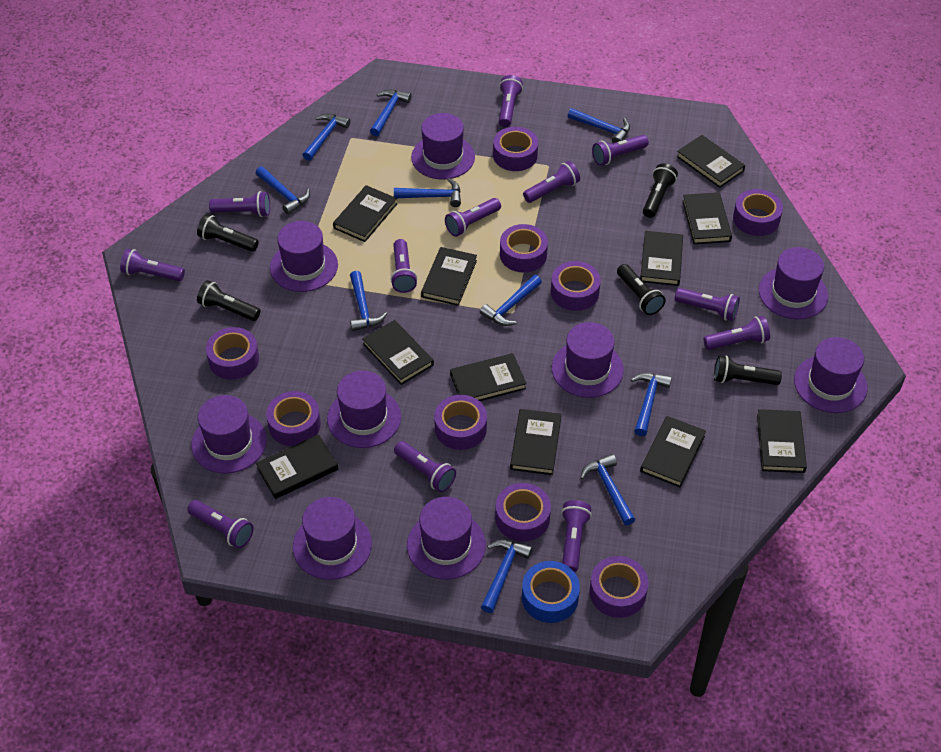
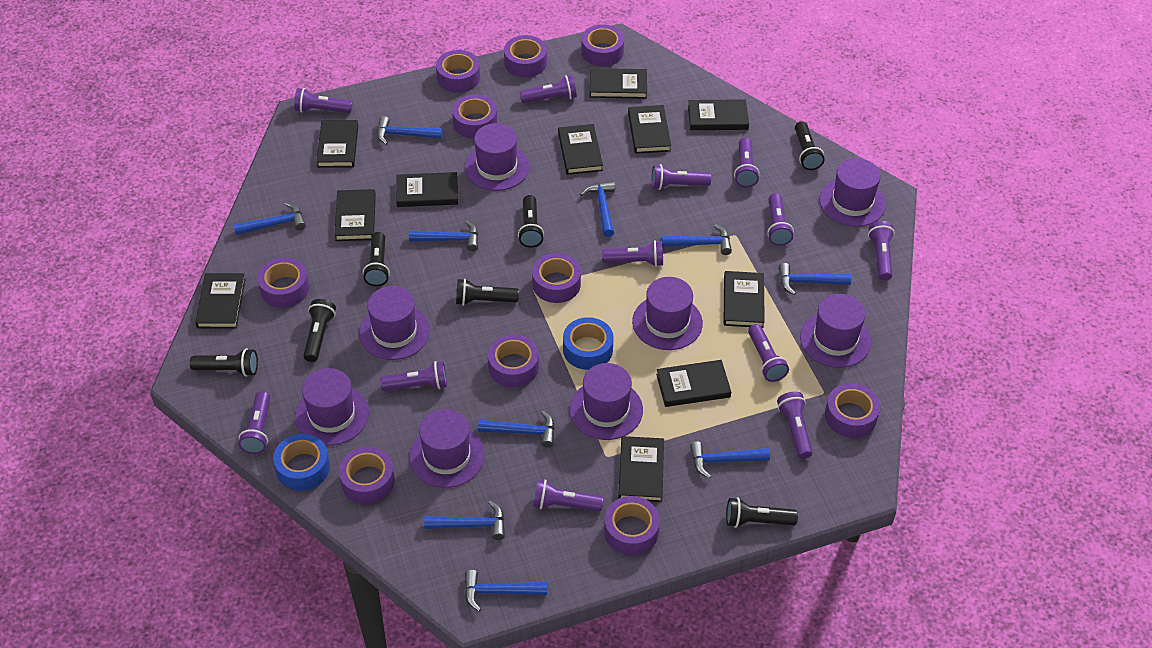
black flashlight: 5 -> 7
blue tape: 1 -> 2
purple hat: 9 -> 8
purple tape: 9 -> 10

